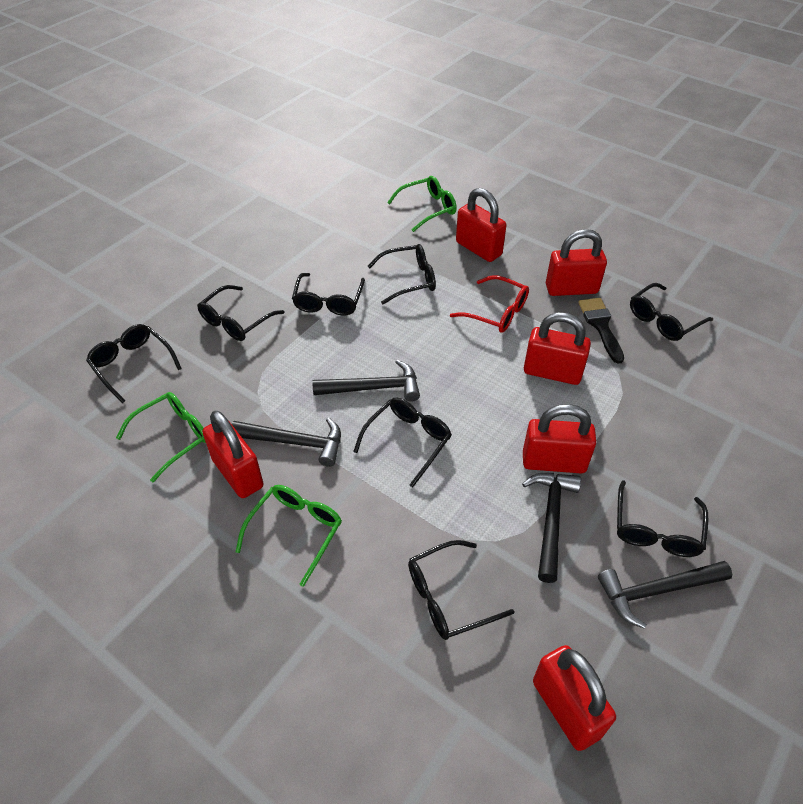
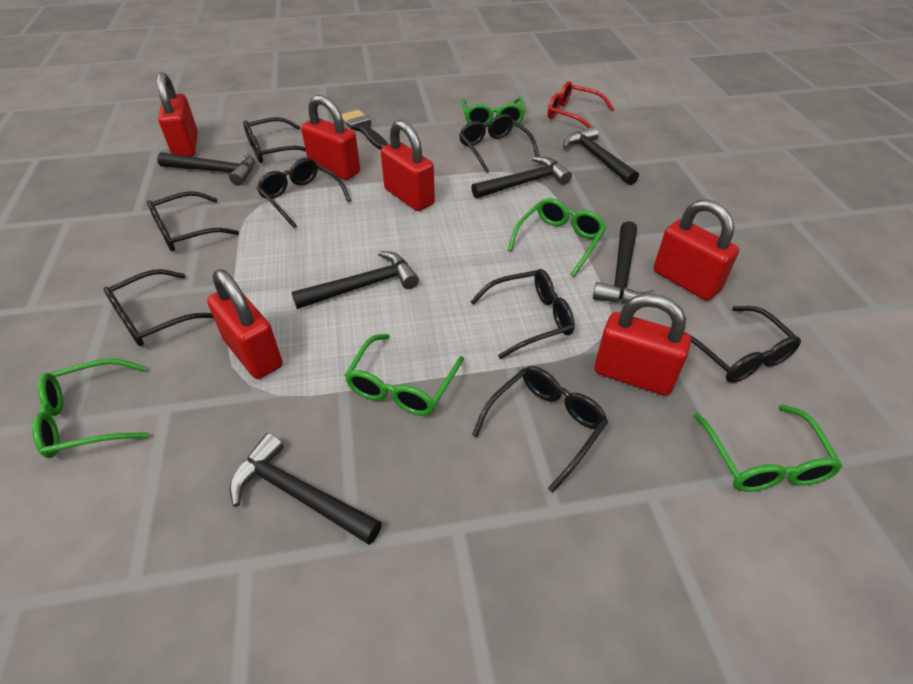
black hammer: 4 -> 6
green glasses: 3 -> 5

